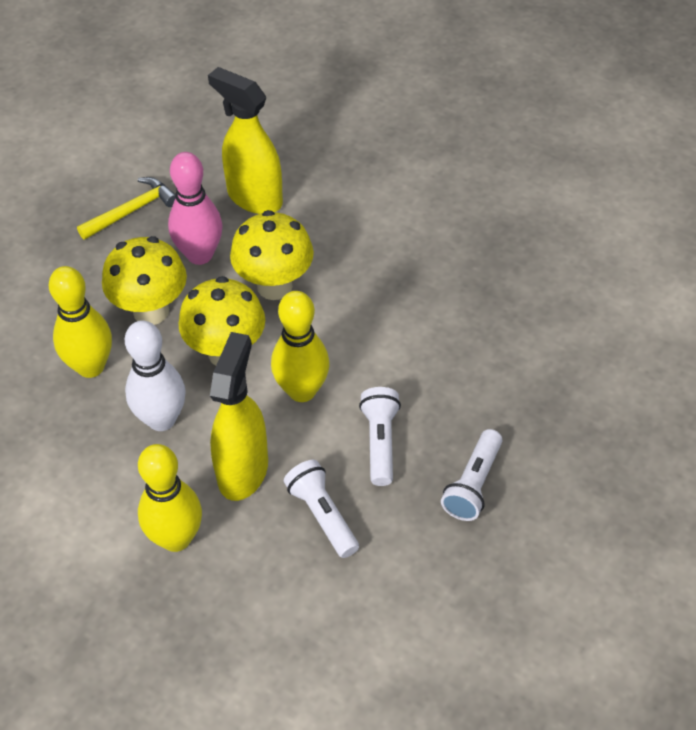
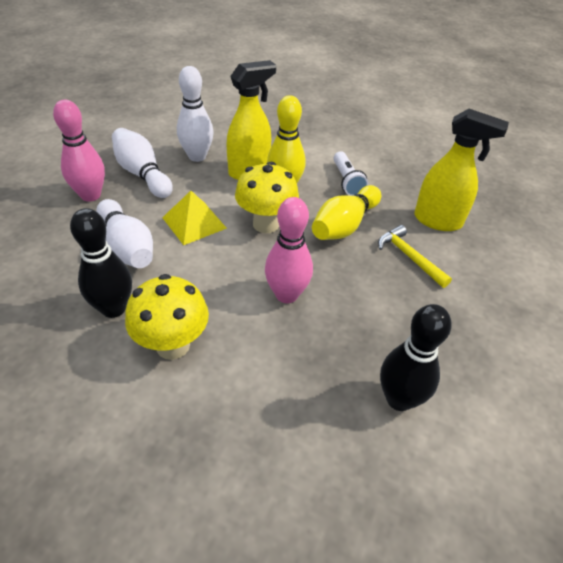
black bowling pin: 0 -> 2
pink bowling pin: 1 -> 2
white bowling pin: 1 -> 3
white flashlight: 3 -> 1
yellow bowling pin: 3 -> 2
yellow mushroom: 3 -> 2
yellow pyramid: 0 -> 1

